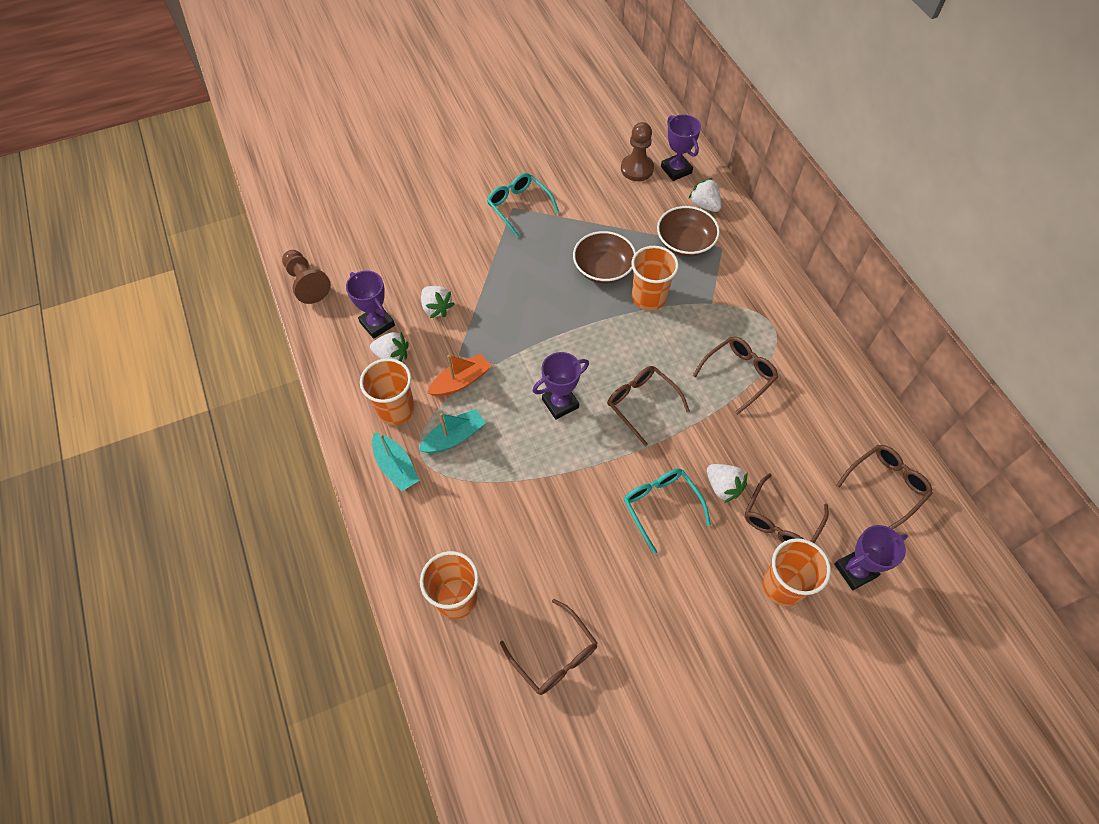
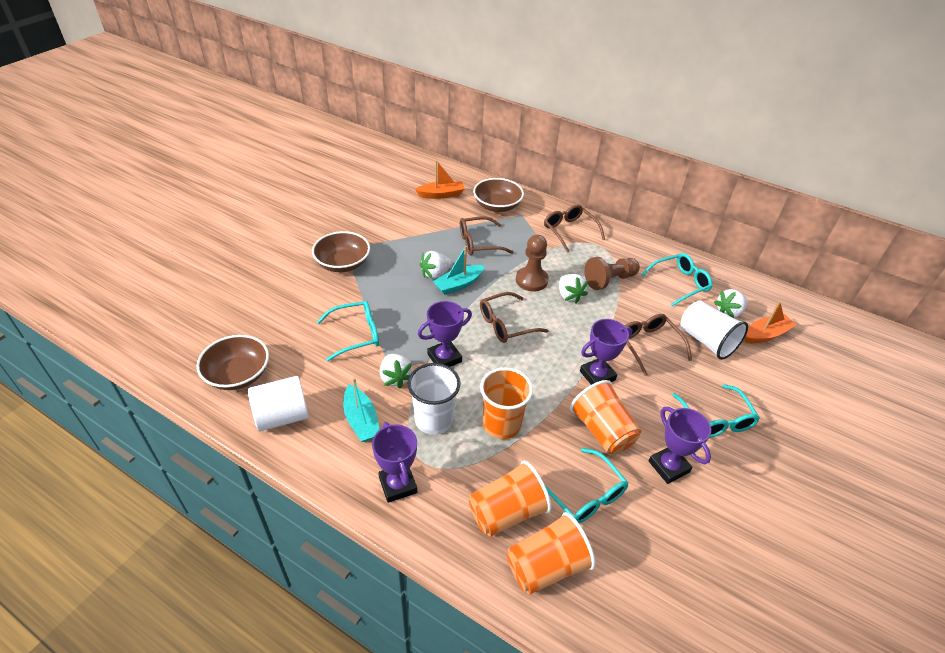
brown bowl: 2 -> 3
brown glasses: 5 -> 4
orange boat: 1 -> 2
turquoise glasses: 2 -> 4
white cup: 0 -> 2
white cylinder: 0 -> 1

